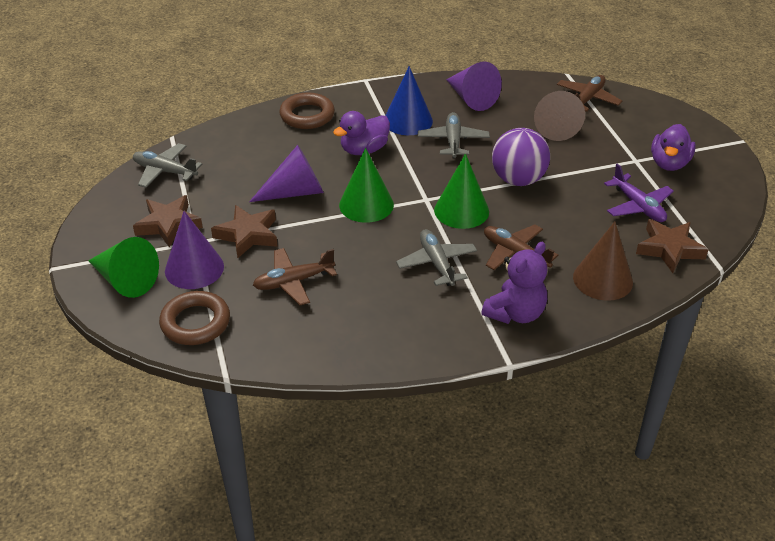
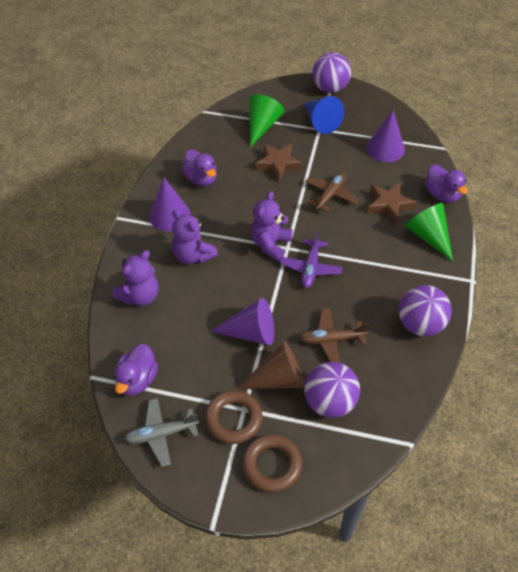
brown cone: 2 -> 1
brown plane: 3 -> 2
brown star: 3 -> 2
green cone: 3 -> 2
grey plane: 3 -> 1
purple ball: 1 -> 3
purple duck: 2 -> 3
purple teddy bear: 1 -> 3

